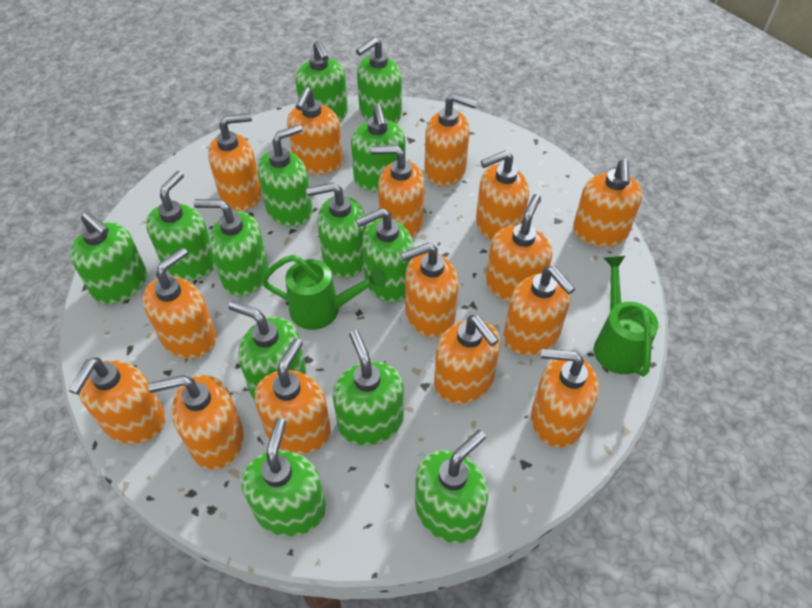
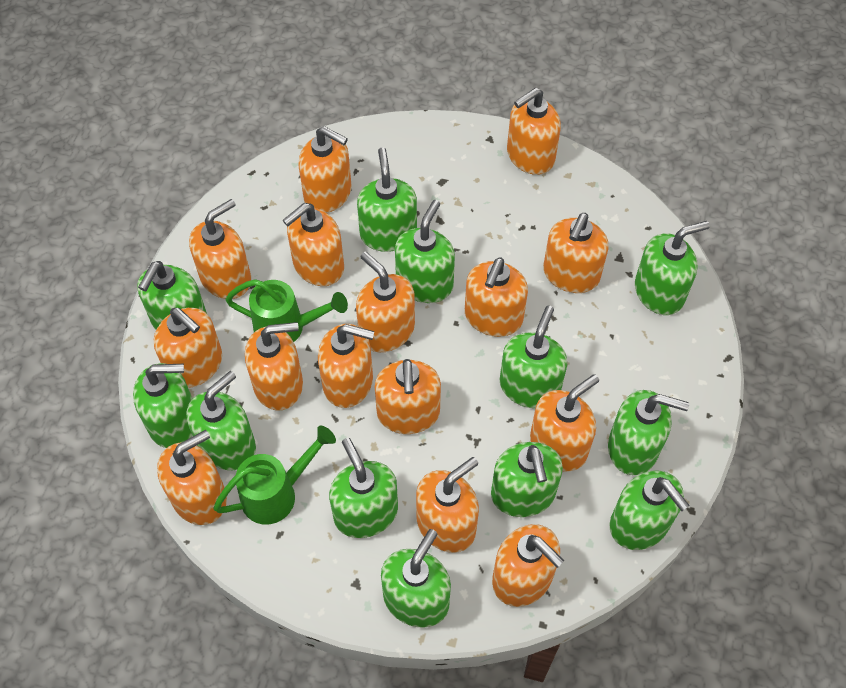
green soap dispenser: 13 -> 12

